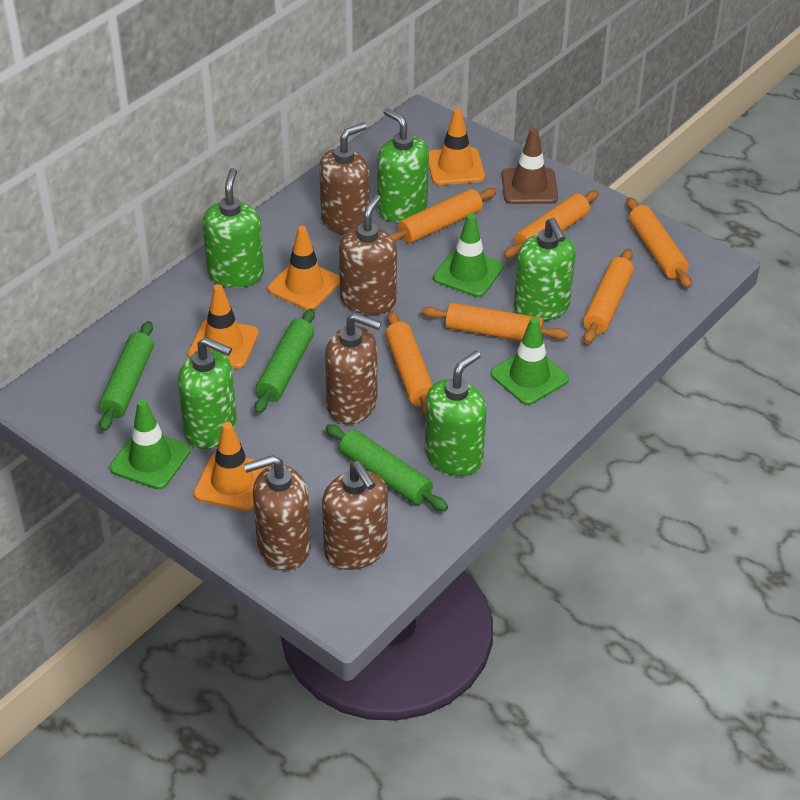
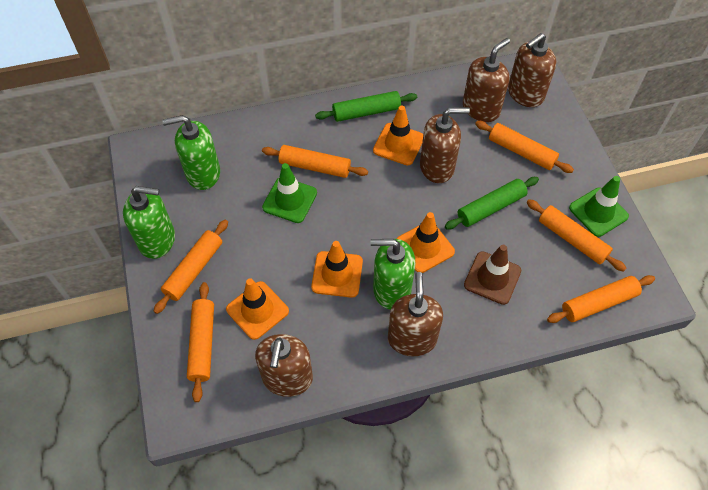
green rolling pin: 3 -> 2
green soap dispenser: 5 -> 3
green traffic cone: 3 -> 2

